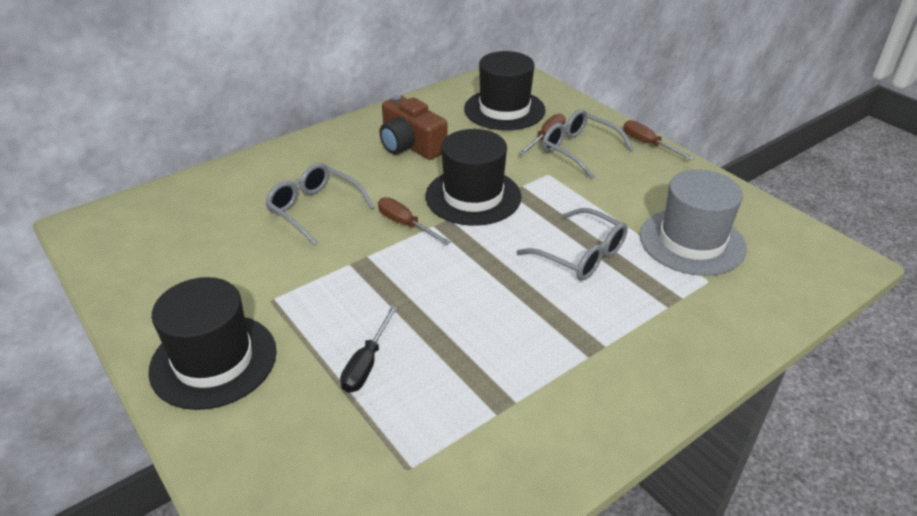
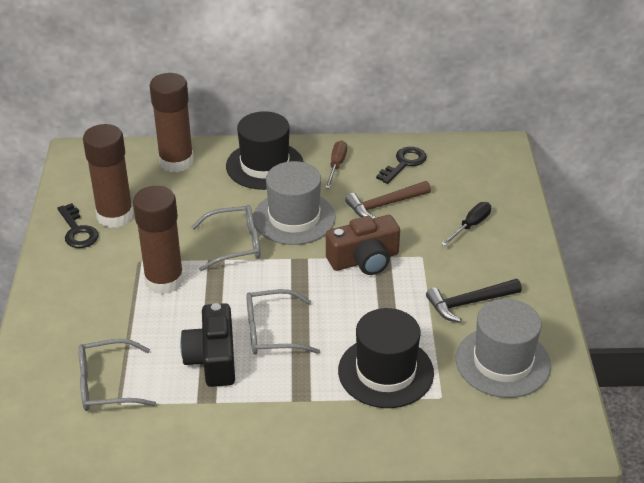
black camera: 0 -> 1
black hammer: 0 -> 1
black hat: 3 -> 2
black key: 0 -> 2
brown glue stick: 0 -> 3
brown hammer: 0 -> 1
brown screwdriver: 3 -> 1
grey hat: 1 -> 2

